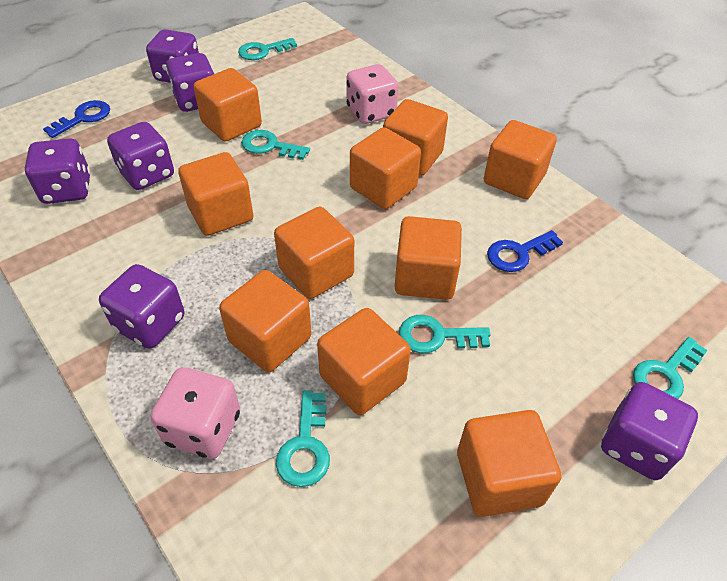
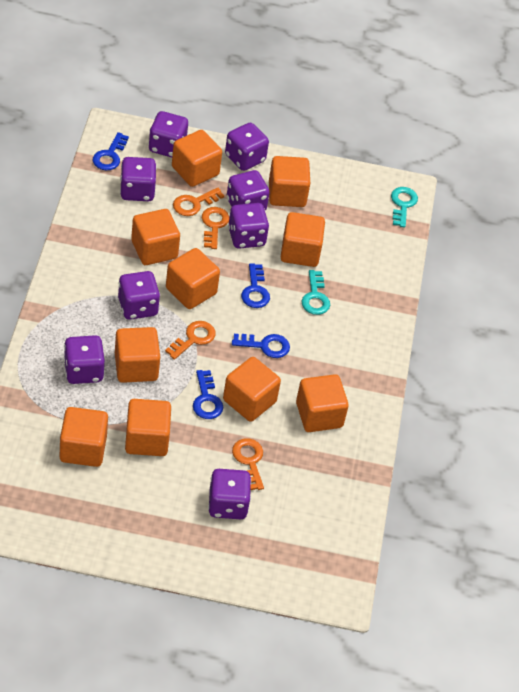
blue key: 2 -> 4
orange key: 0 -> 4
pink dice: 2 -> 0
purple dice: 6 -> 8
turquoise key: 5 -> 2

